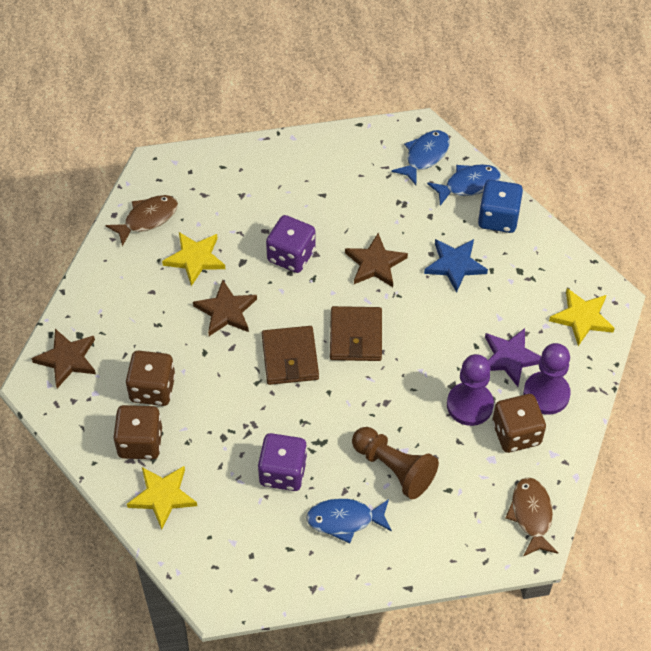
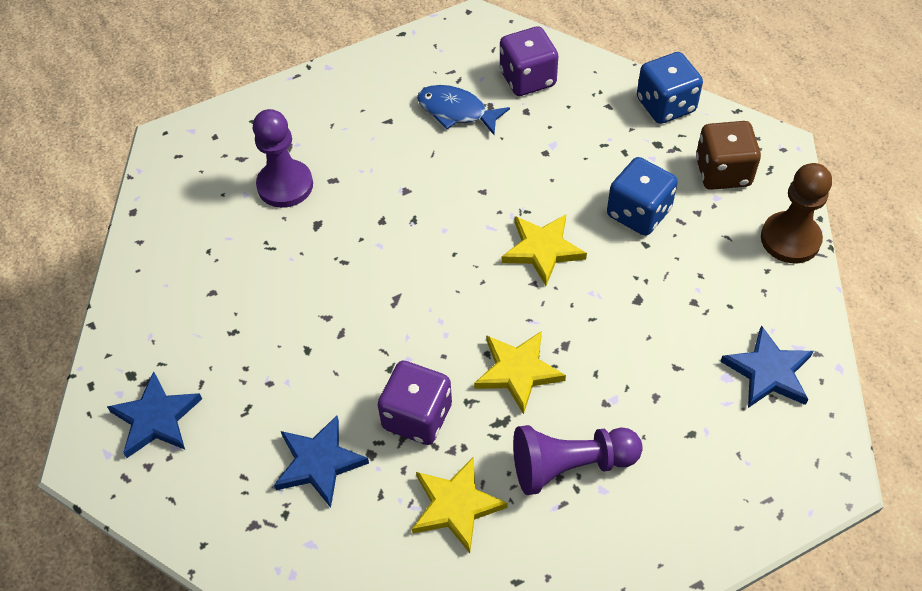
blue dice: 1 -> 2
blue fish: 3 -> 1
blue star: 1 -> 3
brown dice: 3 -> 1
brown fish: 2 -> 0
brown star: 3 -> 0
brown wallet: 2 -> 0
purple star: 1 -> 0

